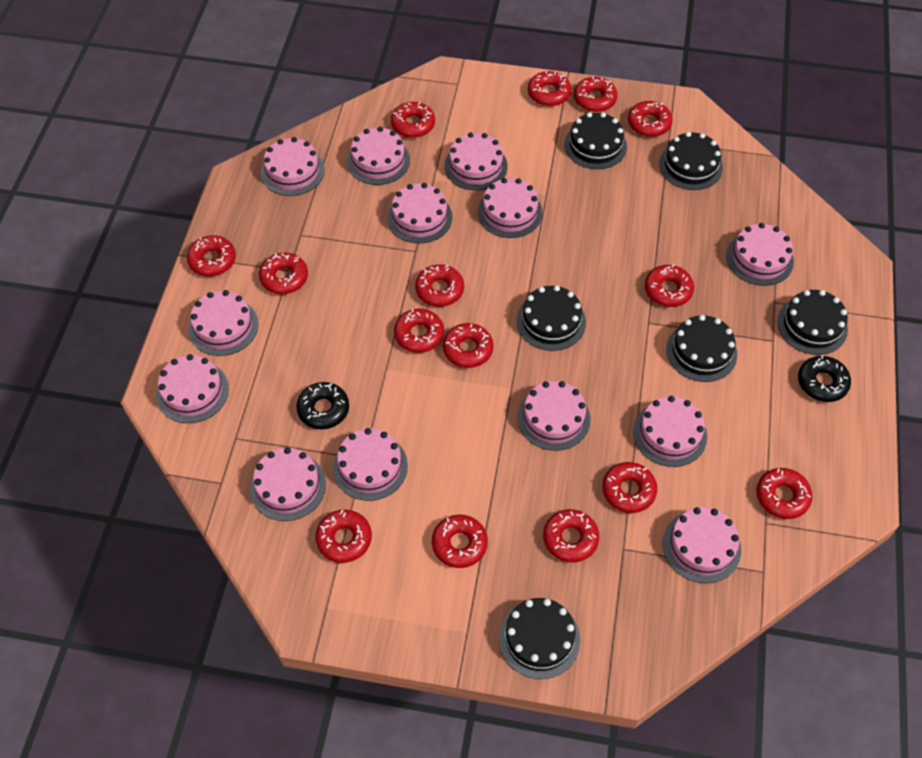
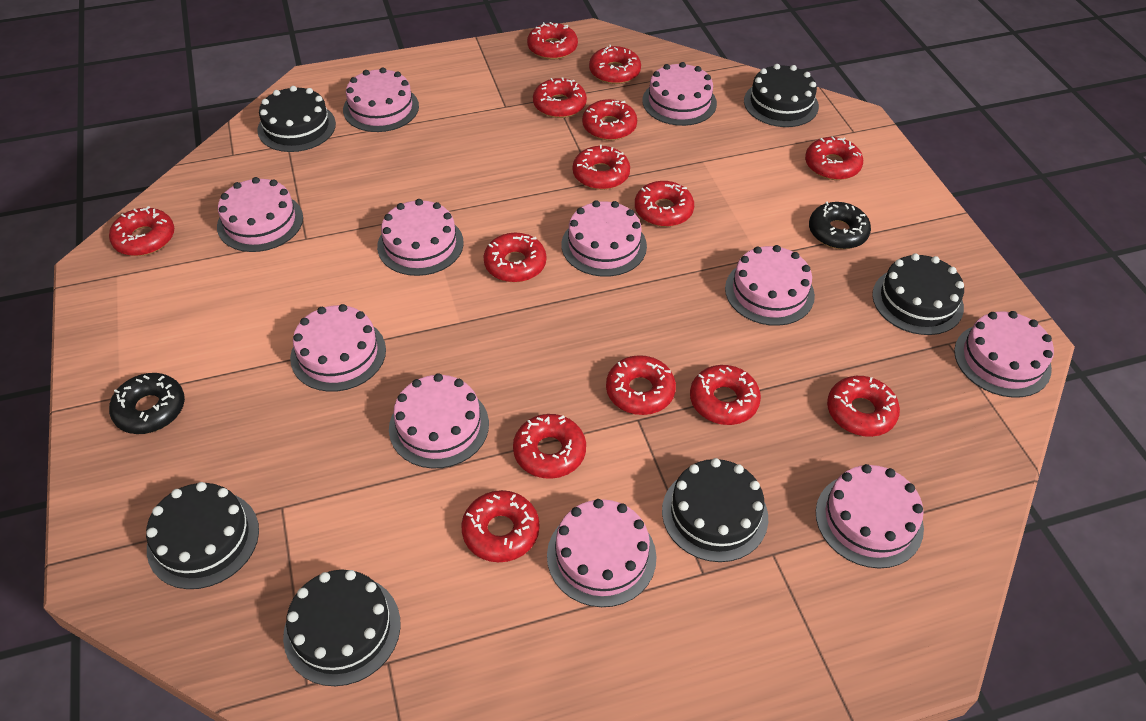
pink cake: 13 -> 11
red donut: 15 -> 14

